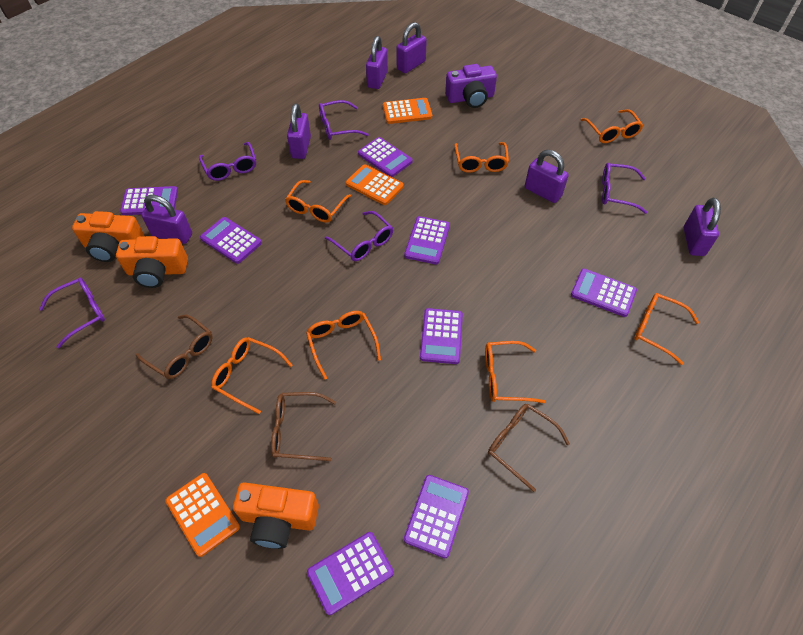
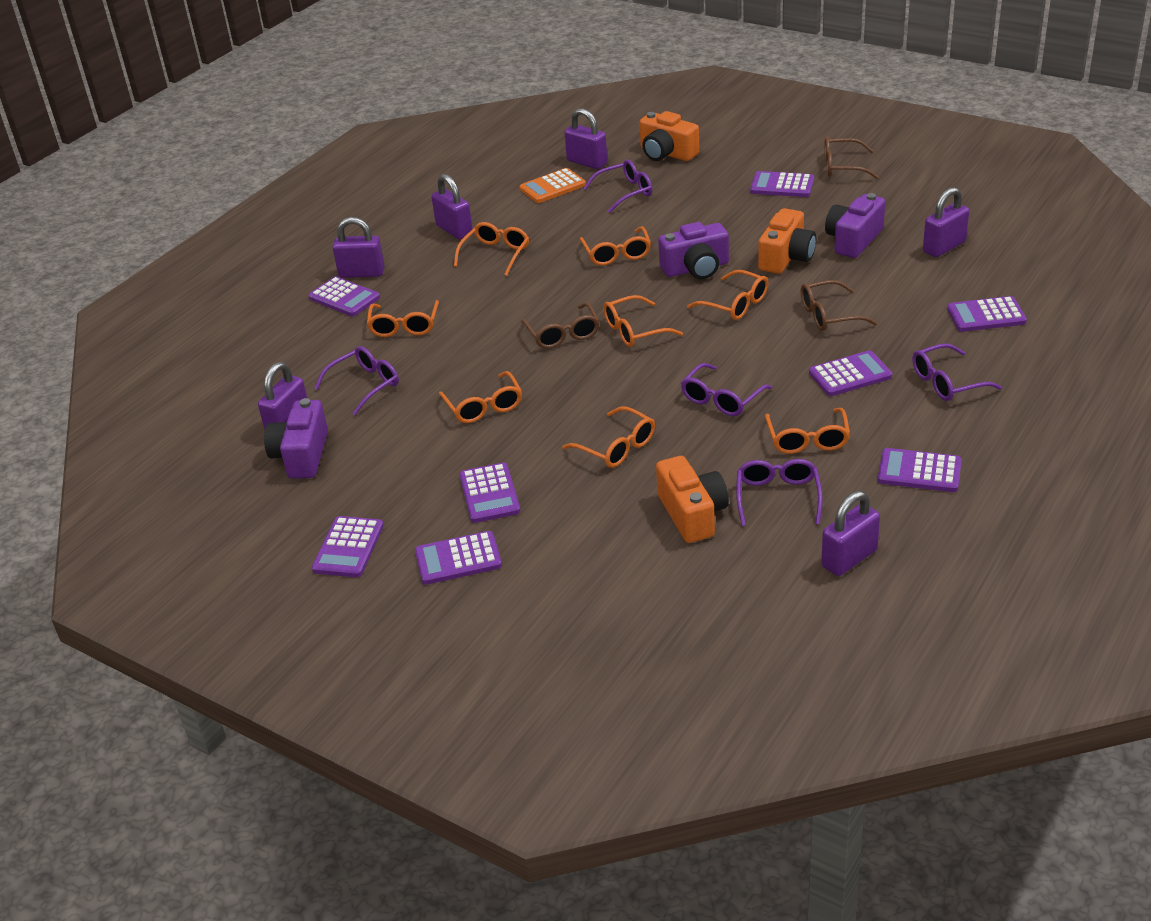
orange calculator: 3 -> 1
orange glasses: 7 -> 8
purple camera: 1 -> 3

